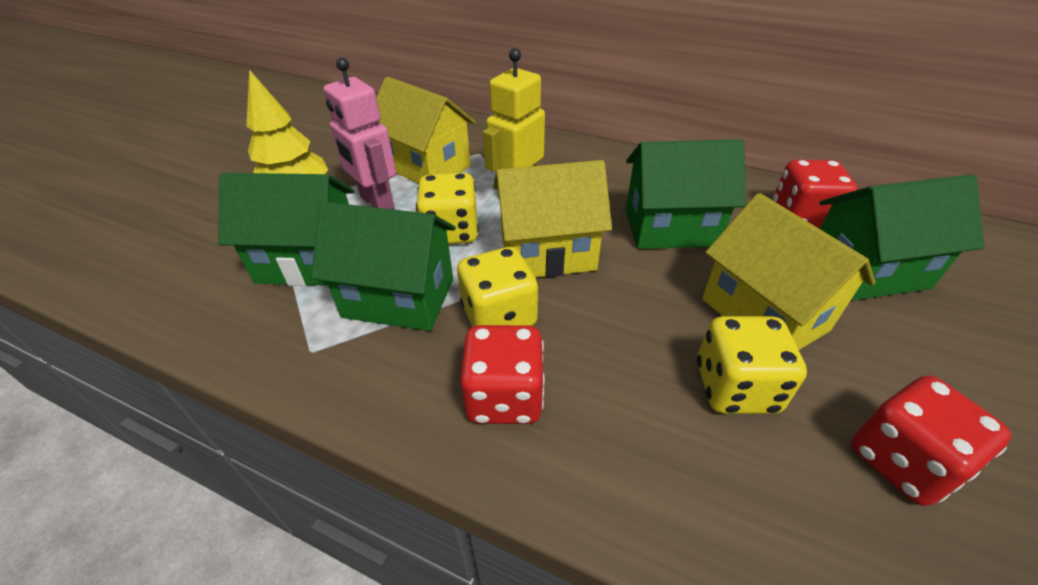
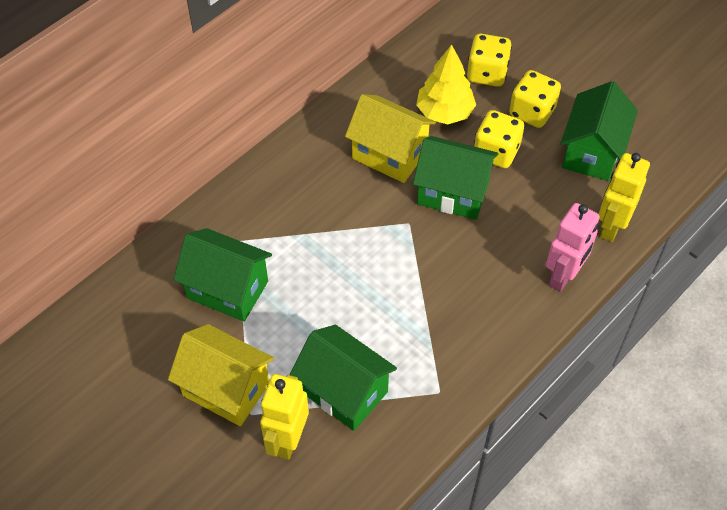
red dice: 3 -> 0
yellow house: 3 -> 2
yellow robot: 1 -> 2

